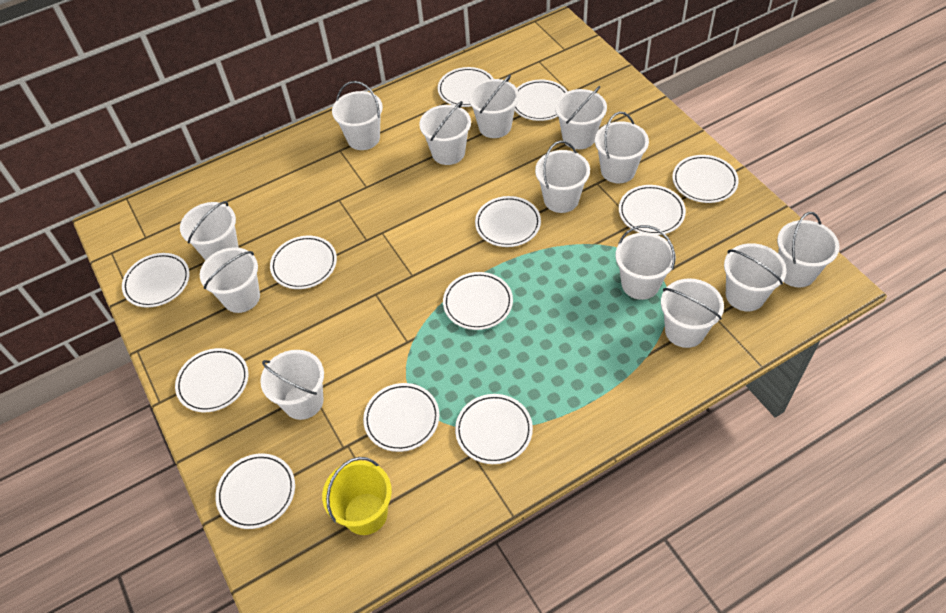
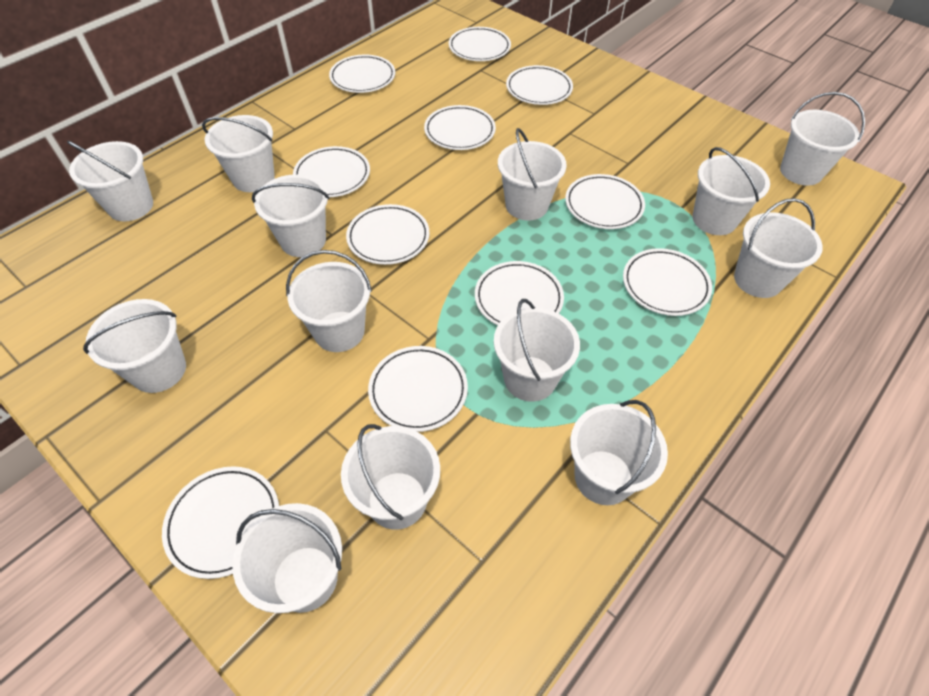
white plate: 12 -> 11
yellow bucket: 1 -> 0

